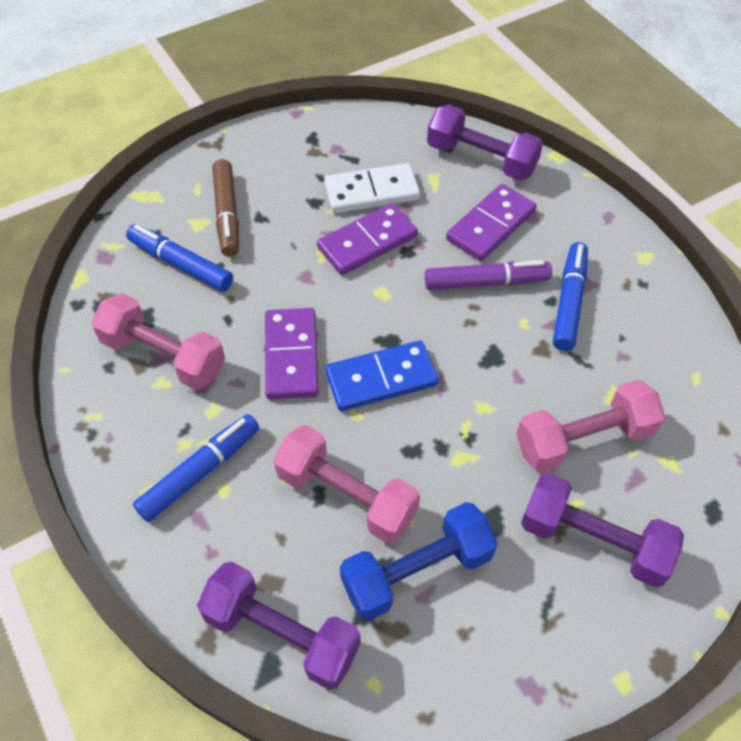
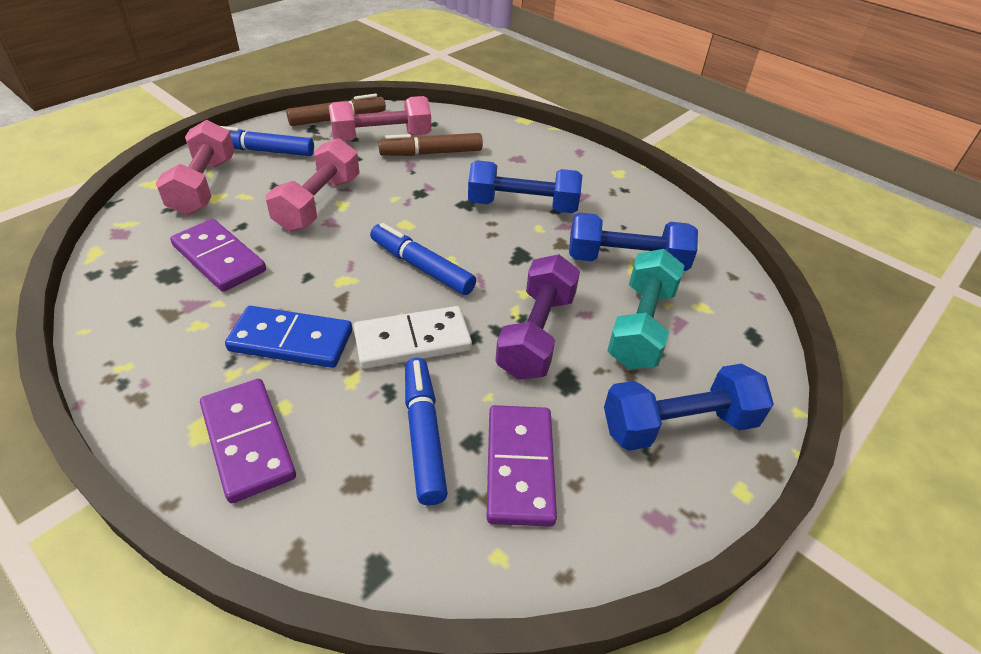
blue dumbbell: 1 -> 3
brown marker: 1 -> 2
purple dumbbell: 3 -> 1
purple marker: 1 -> 0
turquoise dumbbell: 0 -> 1

